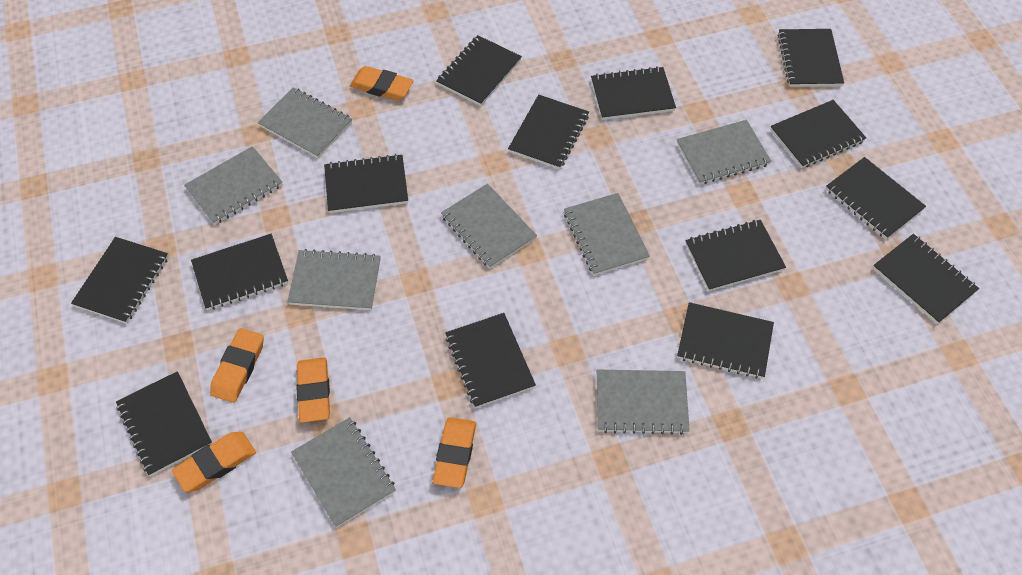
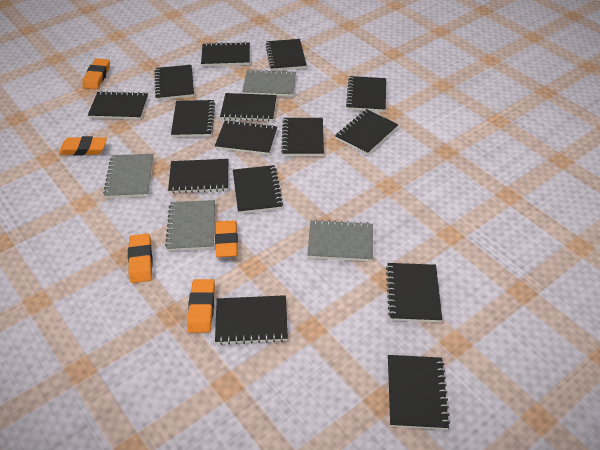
black notebook: 14 -> 15
grey notebook: 8 -> 4

